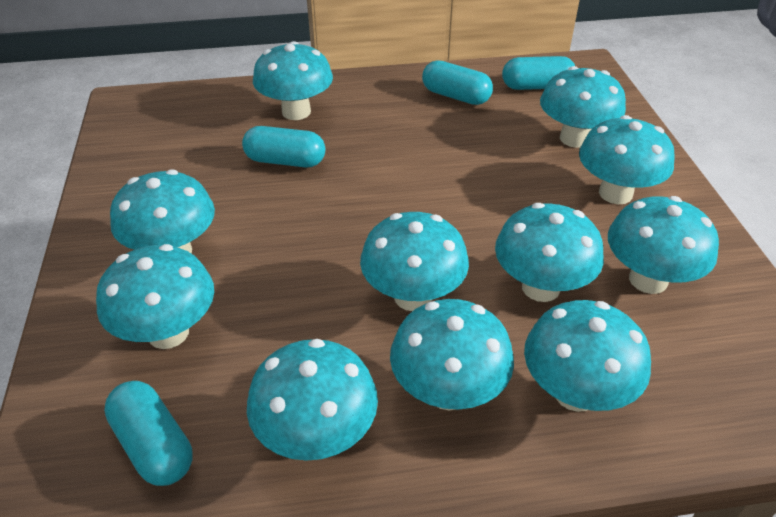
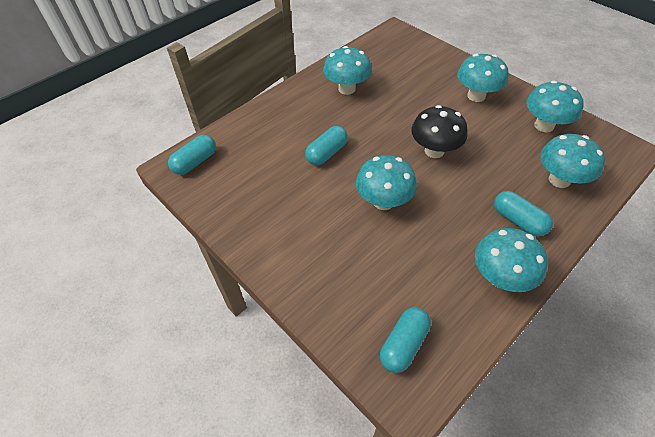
black mushroom: 0 -> 1
turquoise mushroom: 11 -> 6

